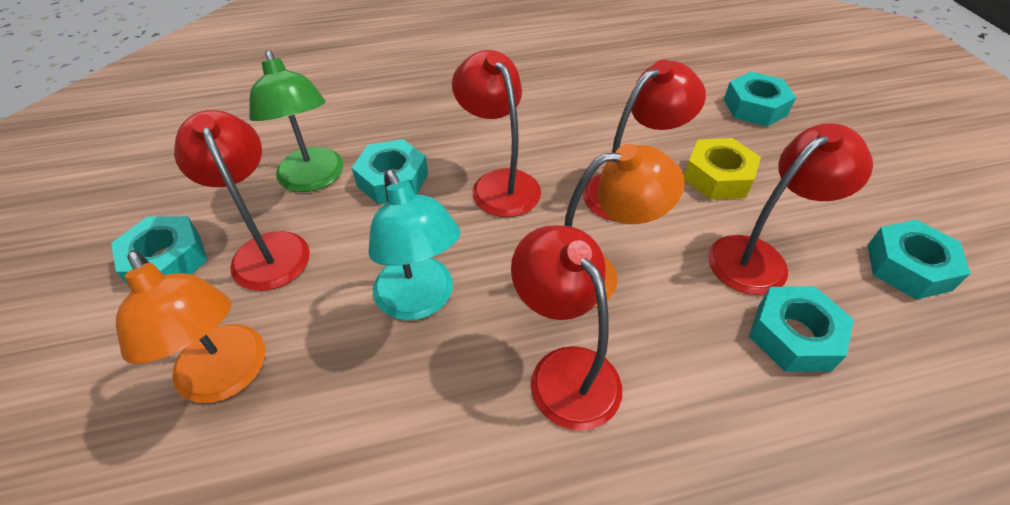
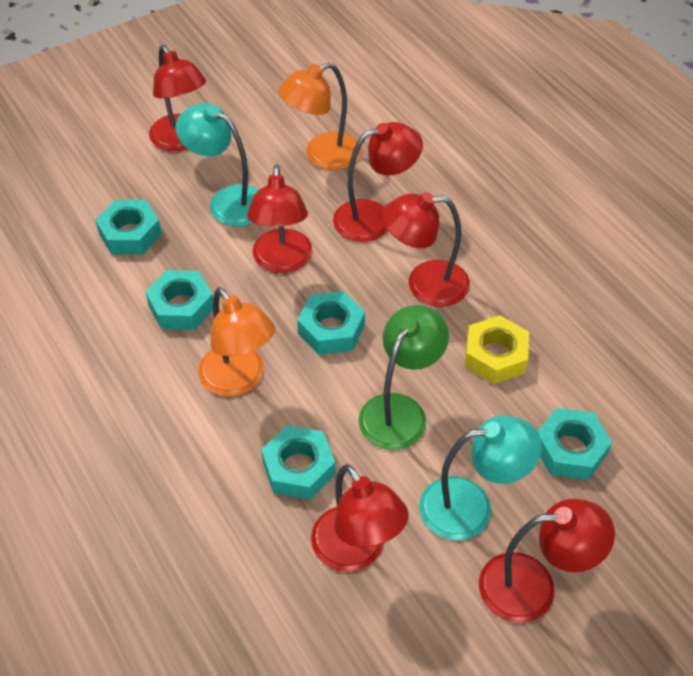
red lamp: 5 -> 6
turquoise lamp: 1 -> 2

